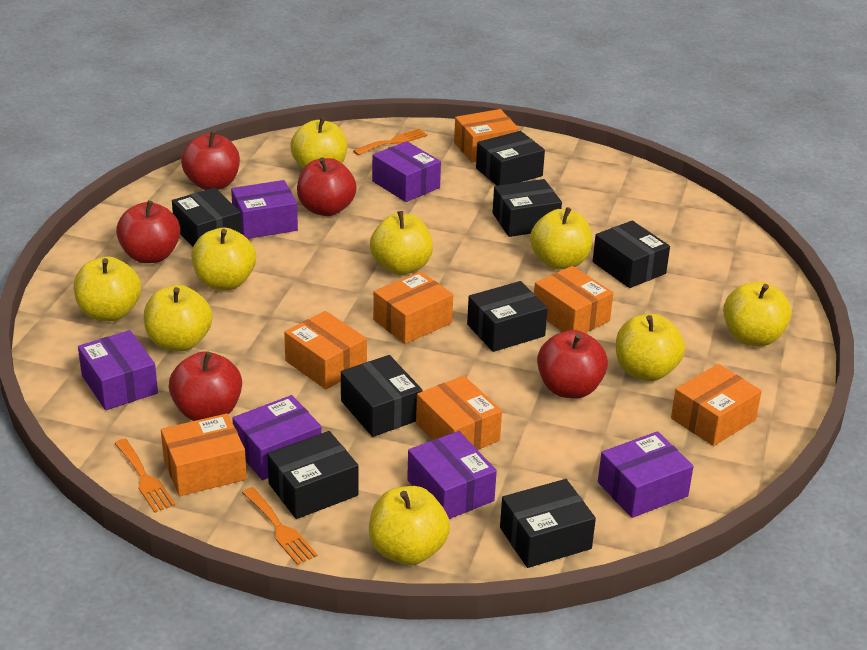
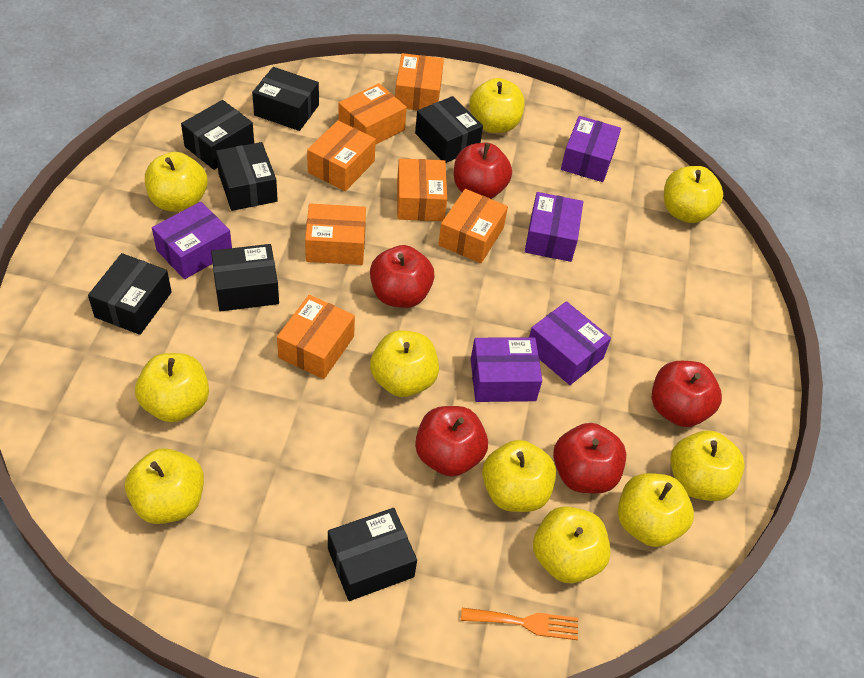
black box: 8 -> 7
orange fork: 3 -> 1
purple box: 6 -> 5
yellow apple: 9 -> 10

